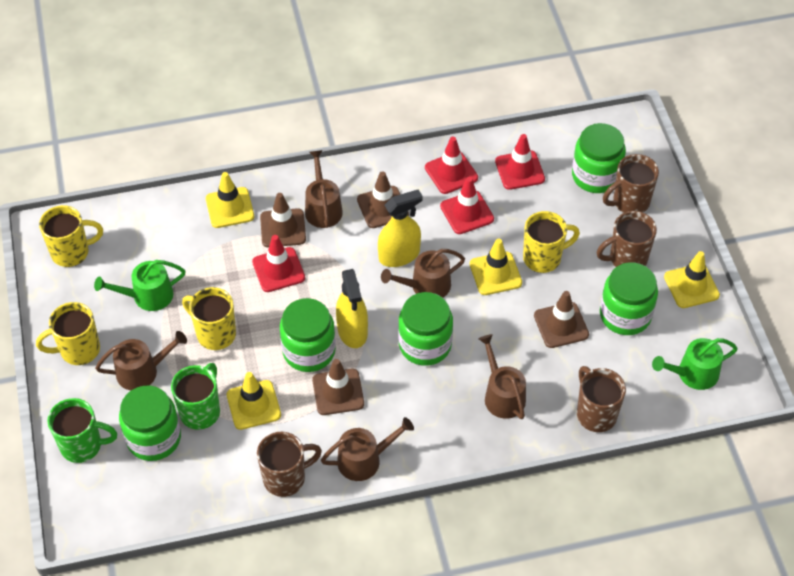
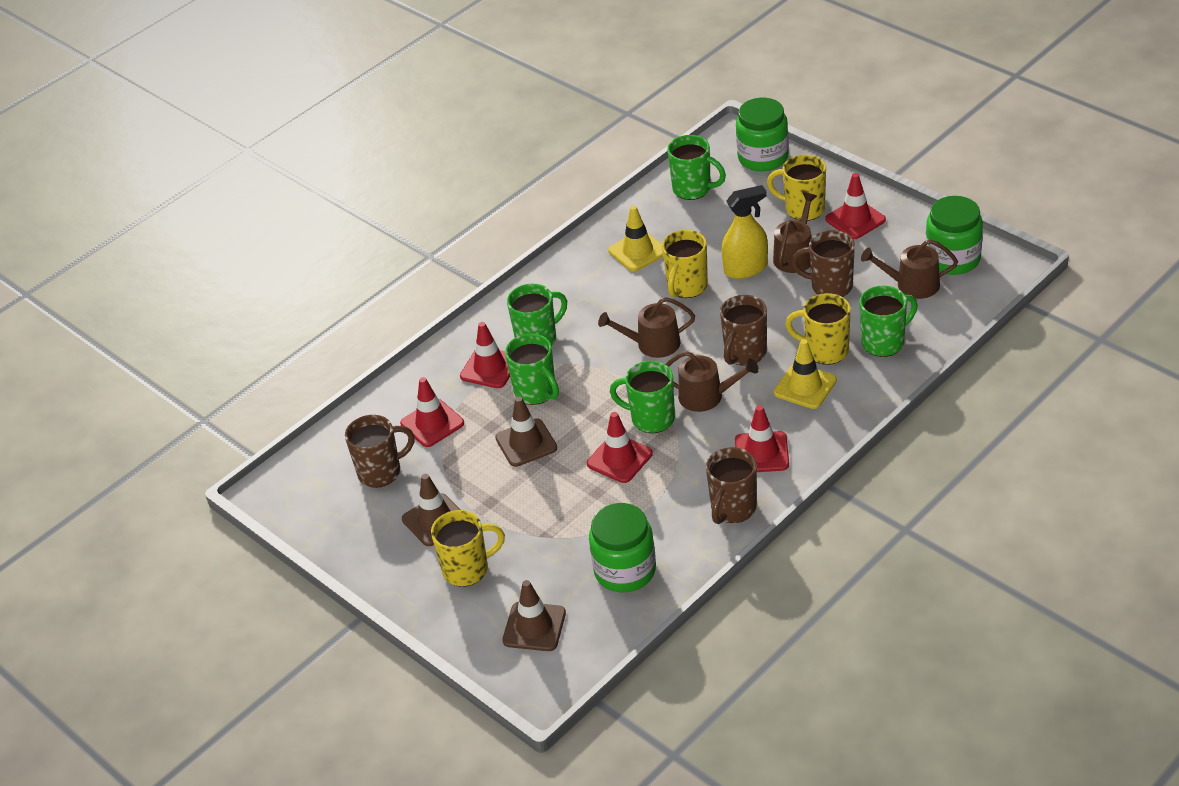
brown traffic cone: 4 -> 3
brown watering can: 5 -> 4
green jar: 5 -> 3
green mug: 2 -> 5
green watering can: 2 -> 0
red traffic cone: 4 -> 5
yellow spray bottle: 2 -> 1
yellow traffic cone: 4 -> 2

